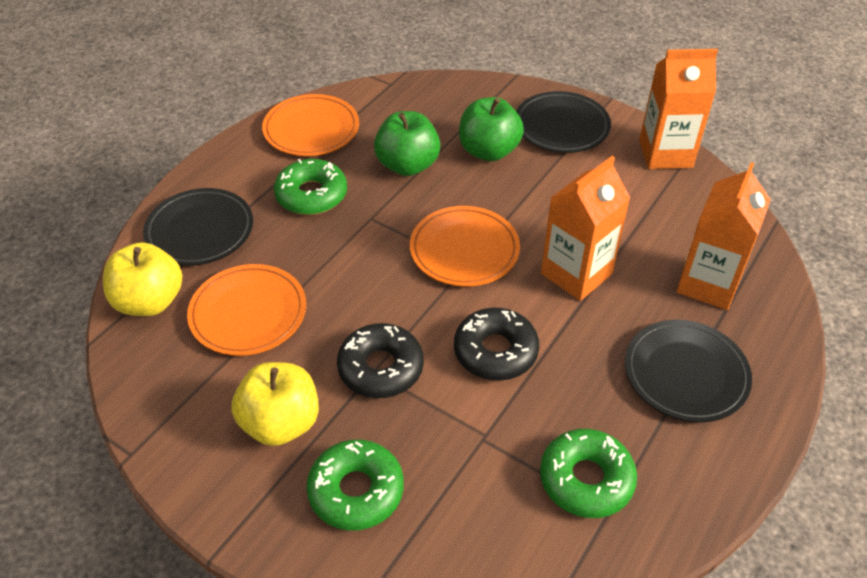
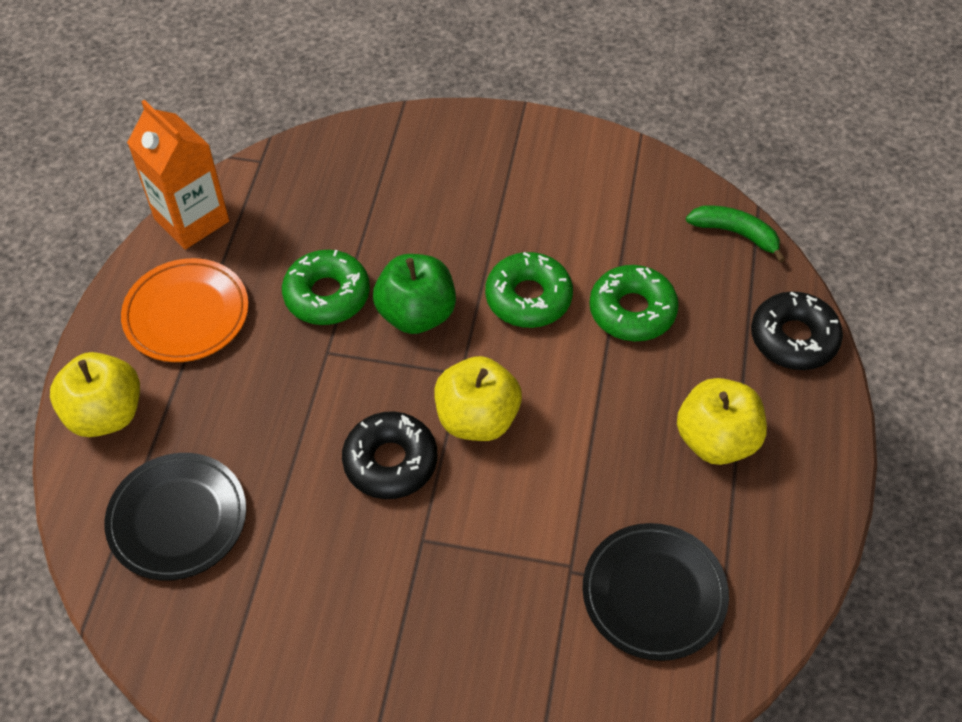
black plate: 3 -> 2
green apple: 2 -> 1
green banana: 0 -> 1
orange carton: 3 -> 1
orange plate: 3 -> 1
yellow apple: 2 -> 3

